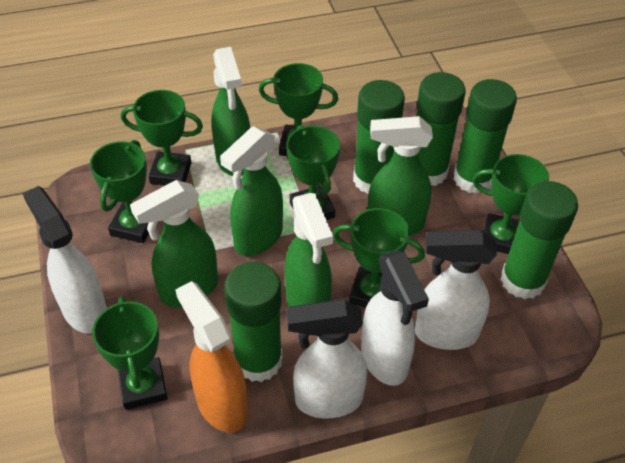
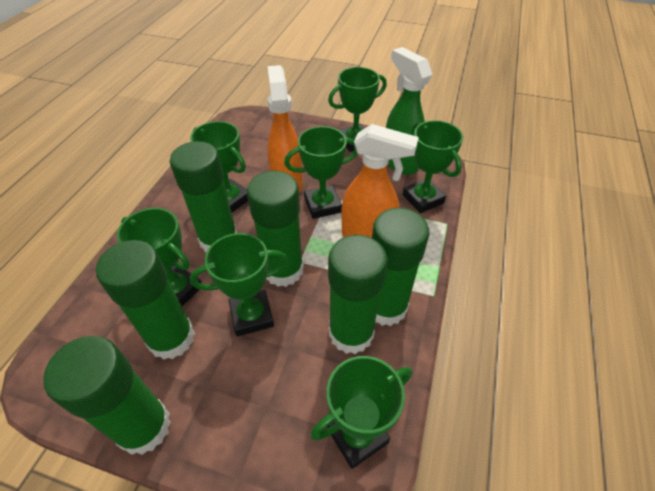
green glue stick: 5 -> 6
green spray bottle: 5 -> 1
orange spray bottle: 1 -> 2
white spray bottle: 4 -> 0

